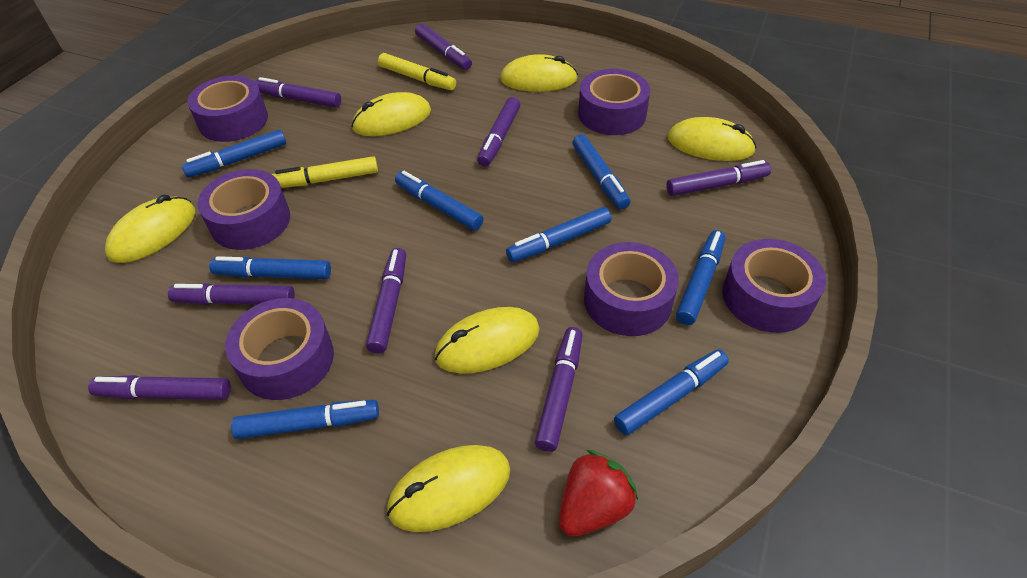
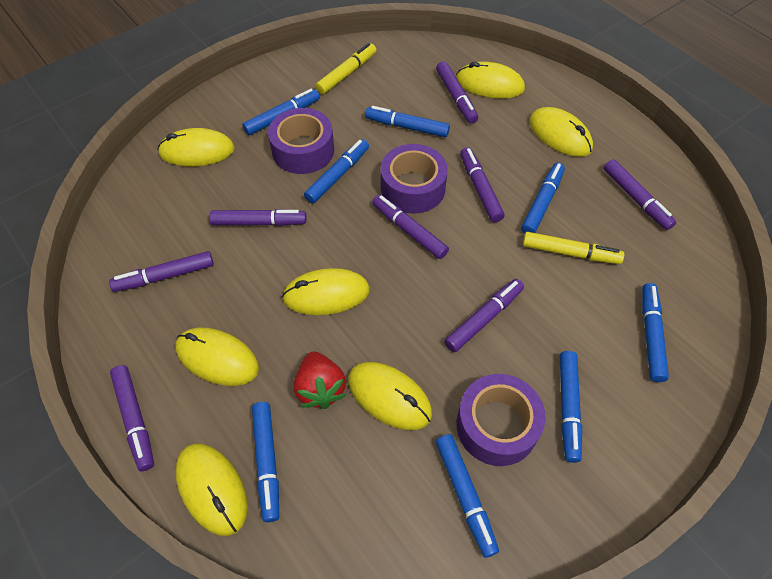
purple tape: 6 -> 3
yellow mouse: 6 -> 7

